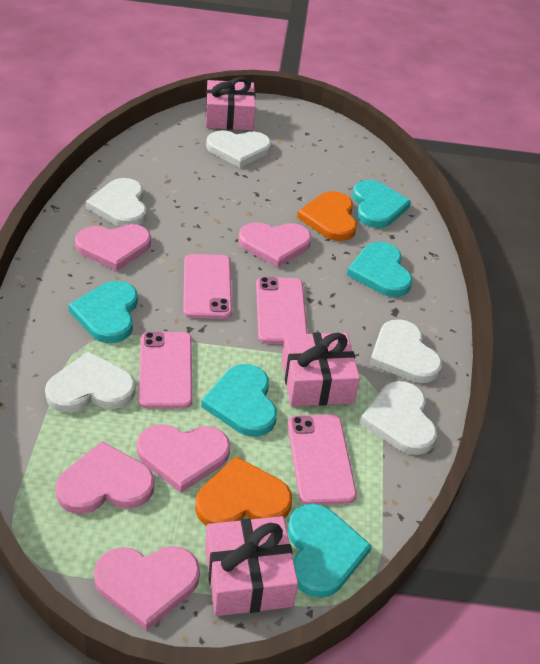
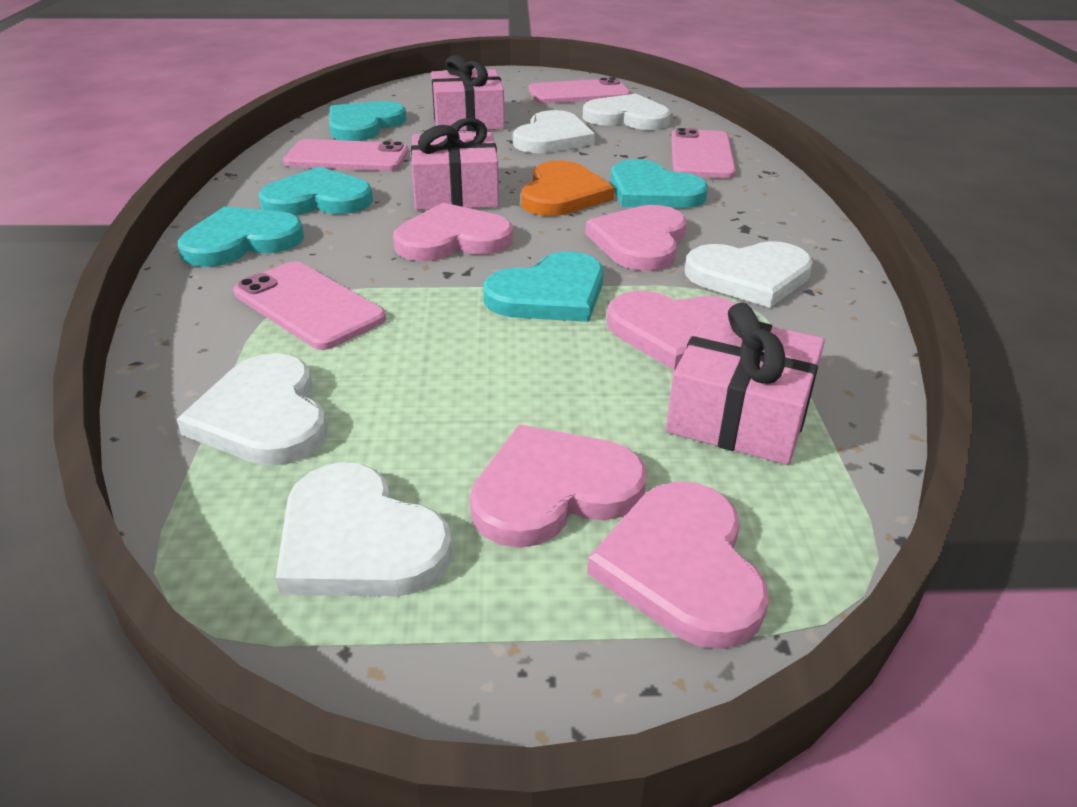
orange heart: 2 -> 1

